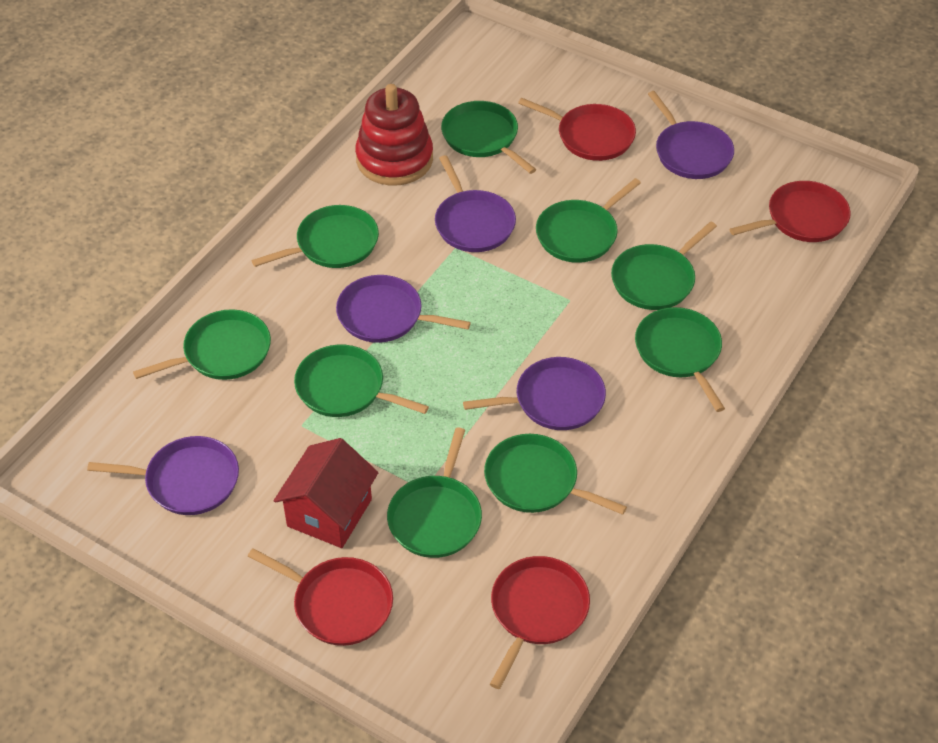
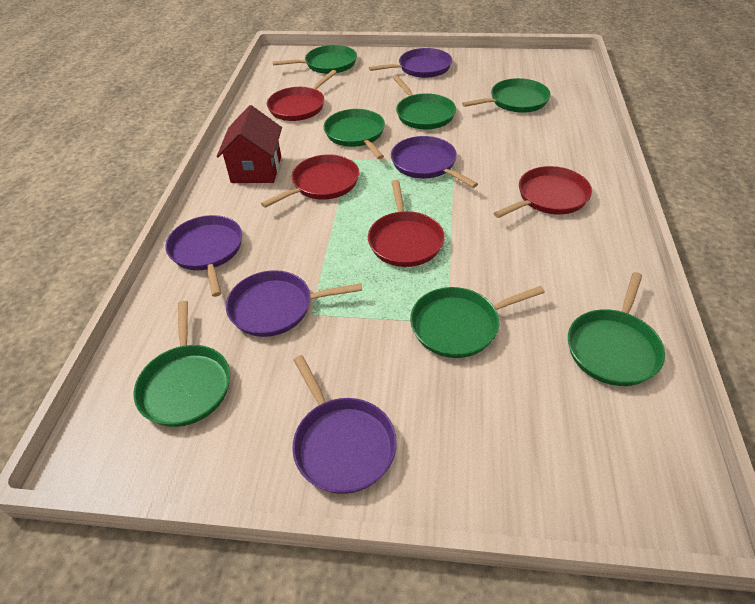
green pan: 9 -> 7
red stacking toy: 1 -> 0

